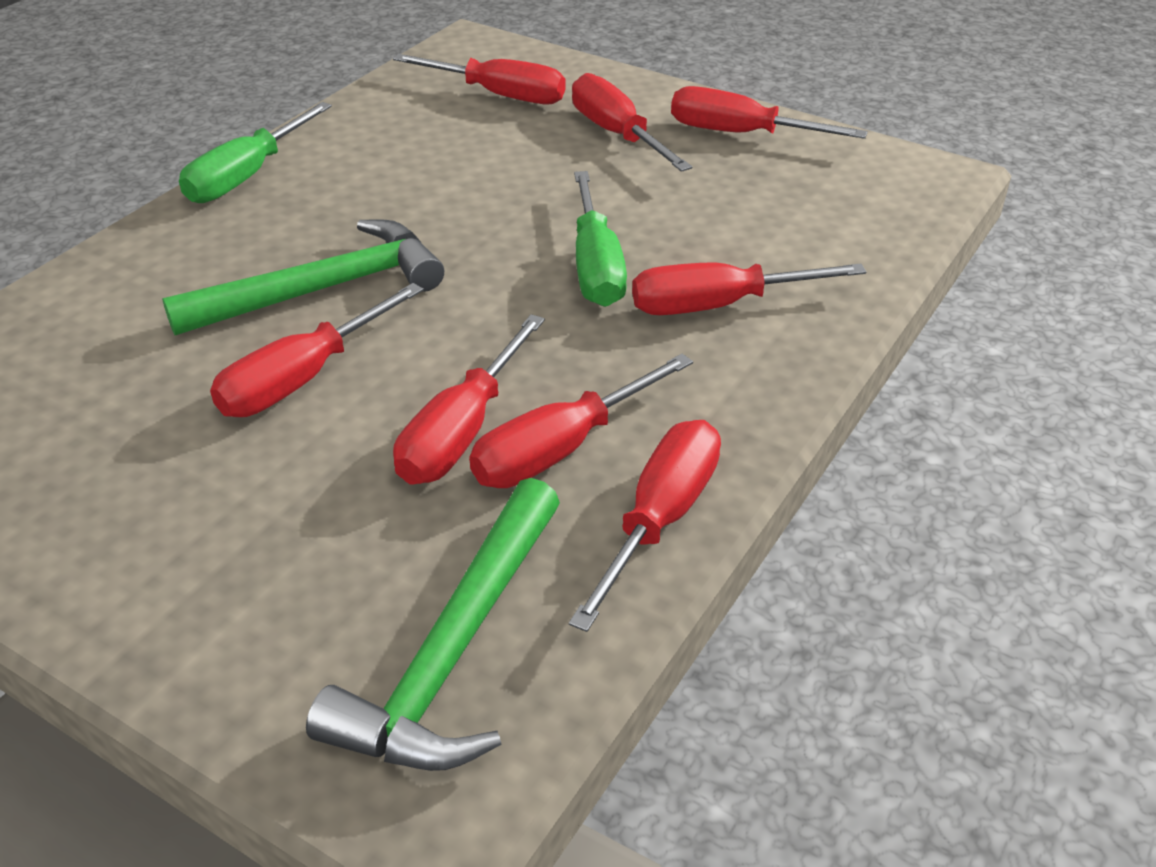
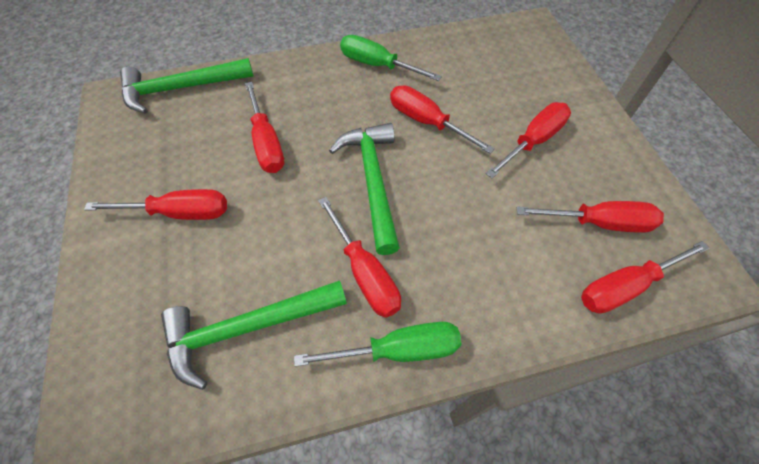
green hammer: 2 -> 3
red screwdriver: 8 -> 7

